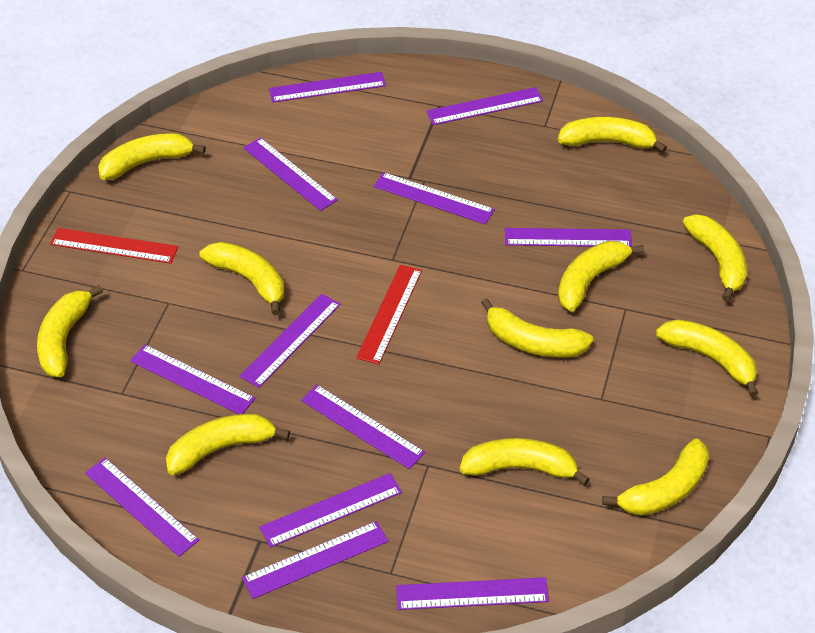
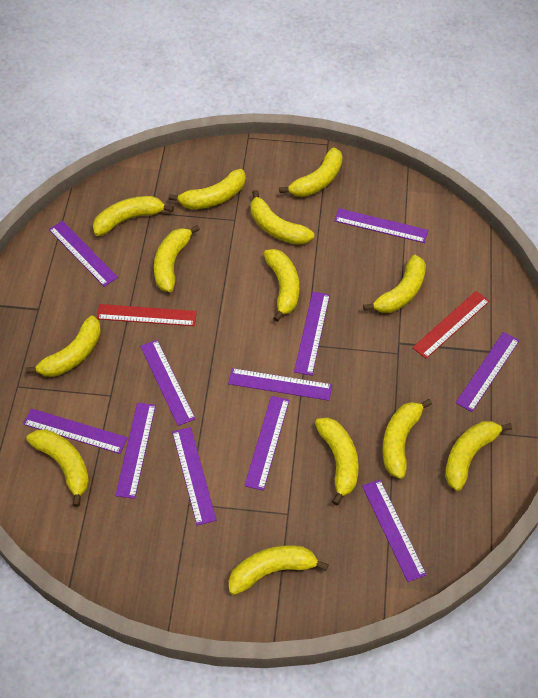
purple ruler: 12 -> 11
yellow banana: 11 -> 13

